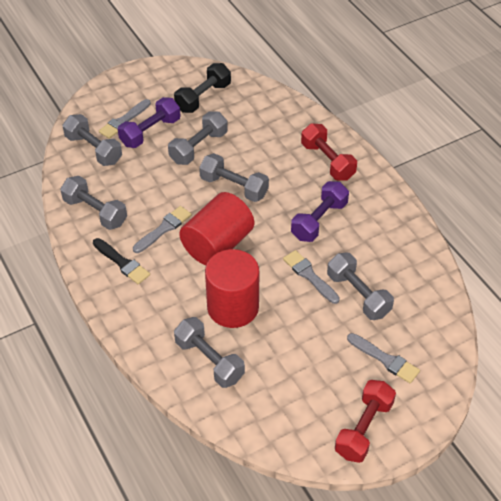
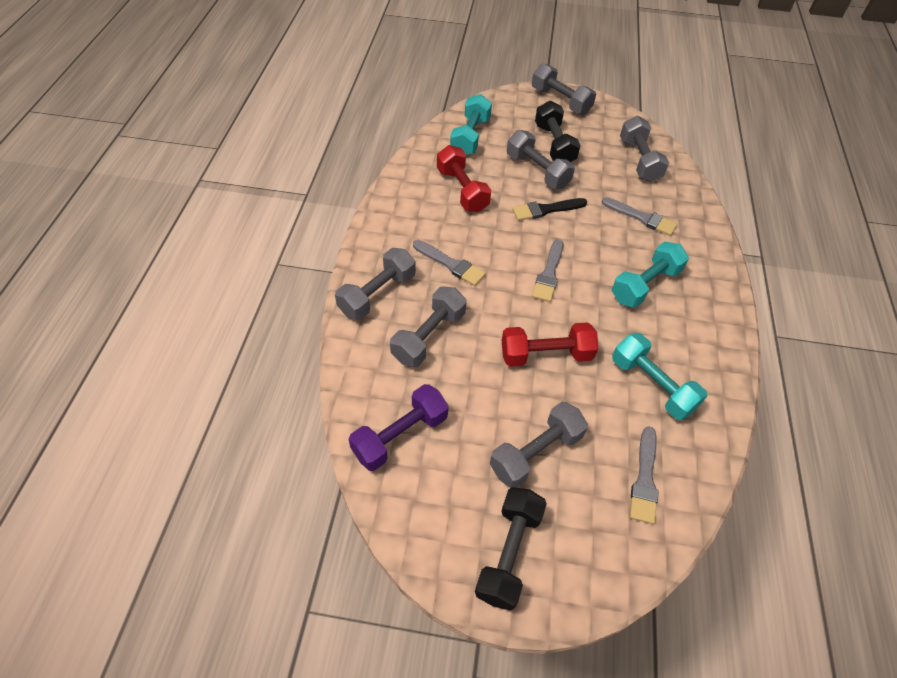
black dumbbell: 1 -> 2
purple dumbbell: 2 -> 1
red cylinder: 2 -> 0
turquoise dumbbell: 0 -> 3

